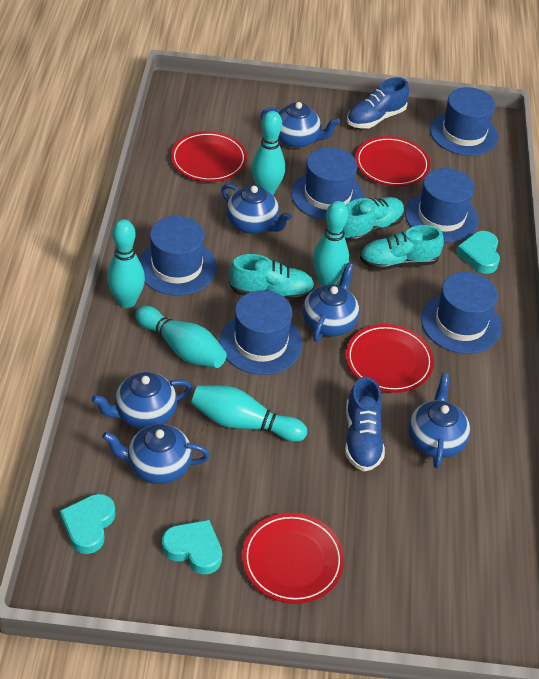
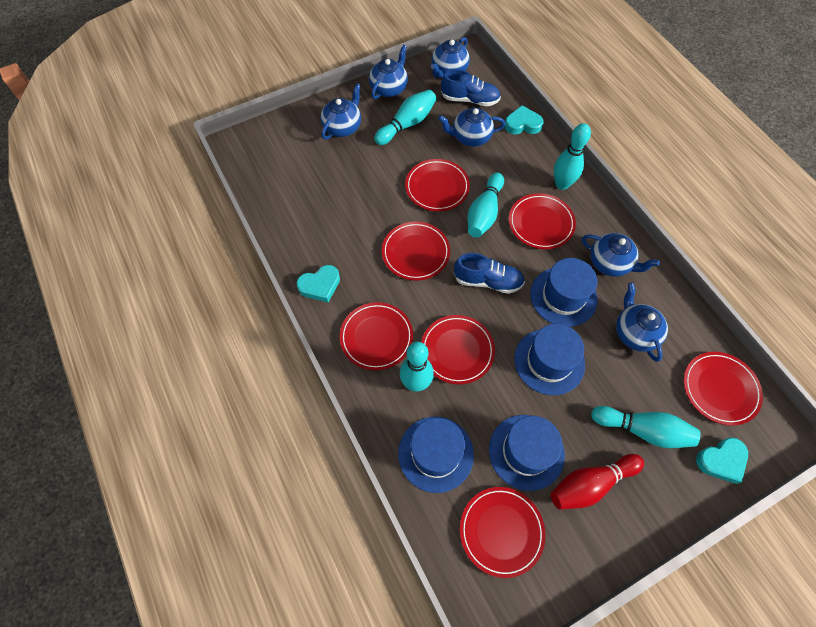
blue hat: 6 -> 4
red bowling pin: 0 -> 1
red plate: 4 -> 7
turquoise shoe: 3 -> 0

